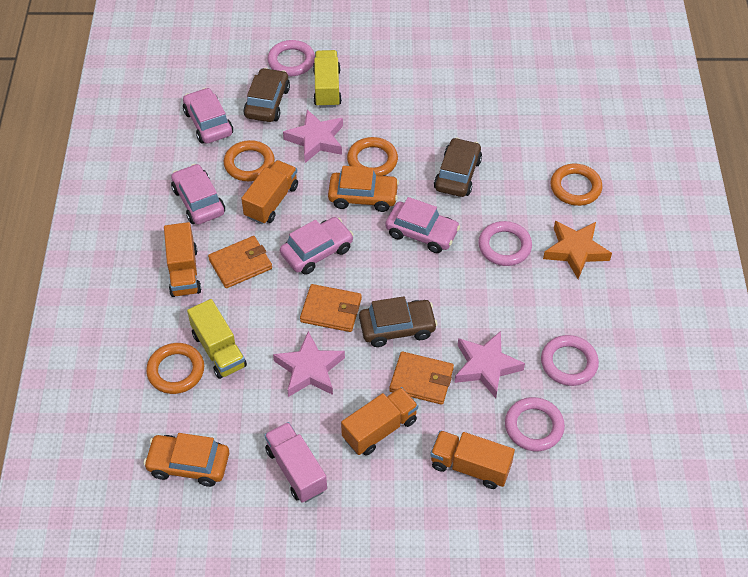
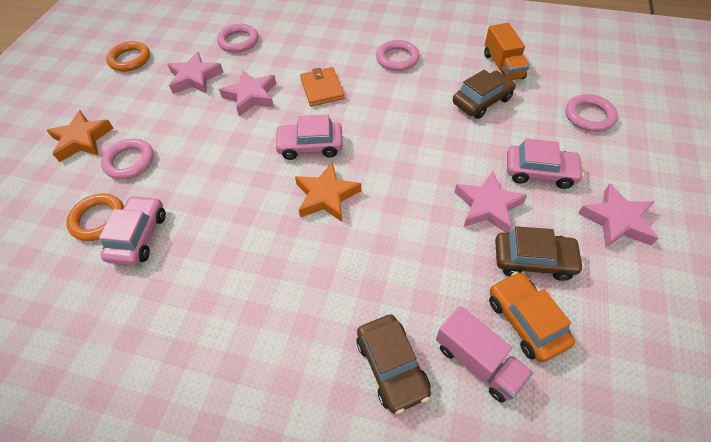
orange car: 2 -> 1
orange ring: 4 -> 2
orange star: 1 -> 2
orange truck: 4 -> 1
orange wallet: 3 -> 1
pink car: 4 -> 3
pink star: 3 -> 4
yellow truck: 2 -> 0

